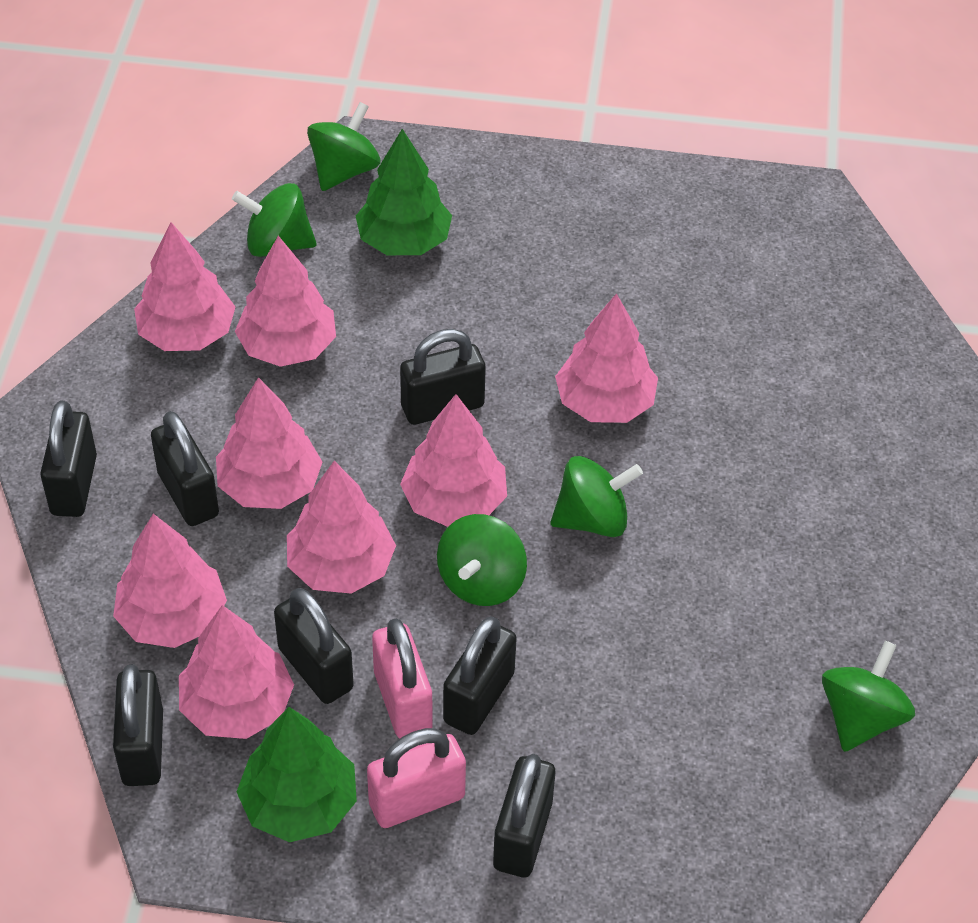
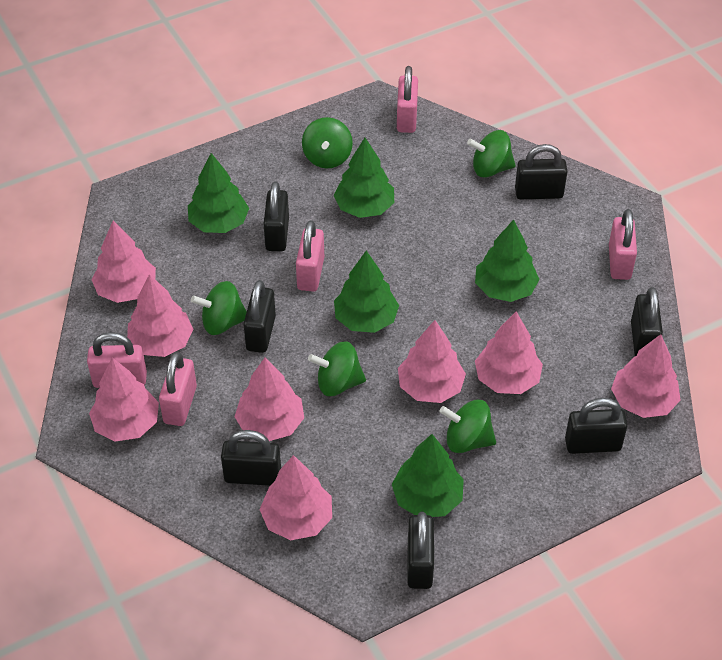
green tree: 2 -> 5
pink padlock: 2 -> 5

